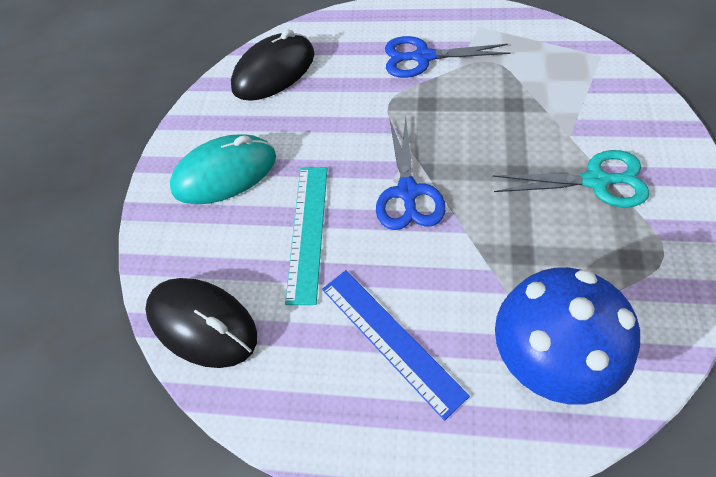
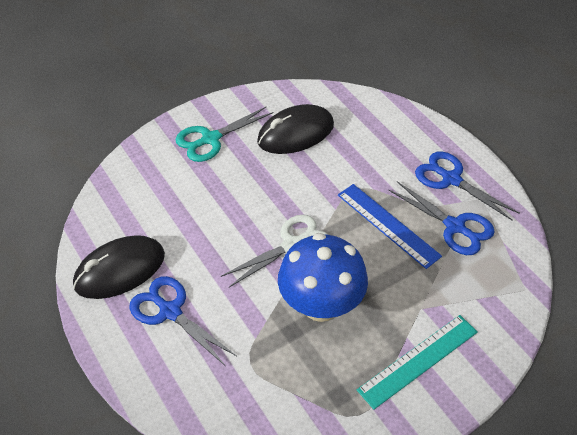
blue scissors: 2 -> 3
turquoise mouse: 1 -> 0
white scissors: 0 -> 1

